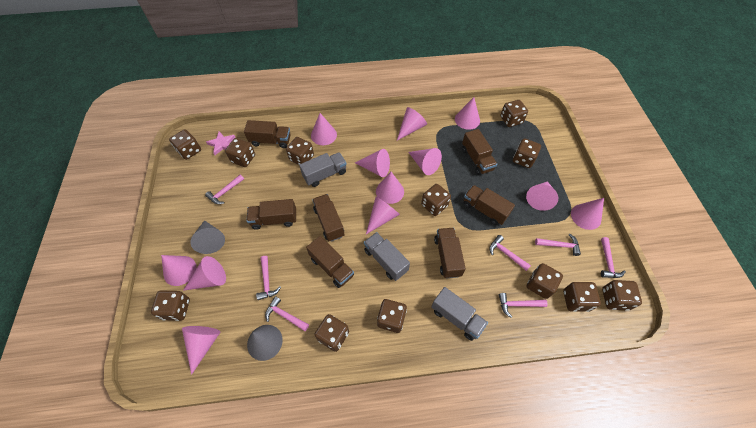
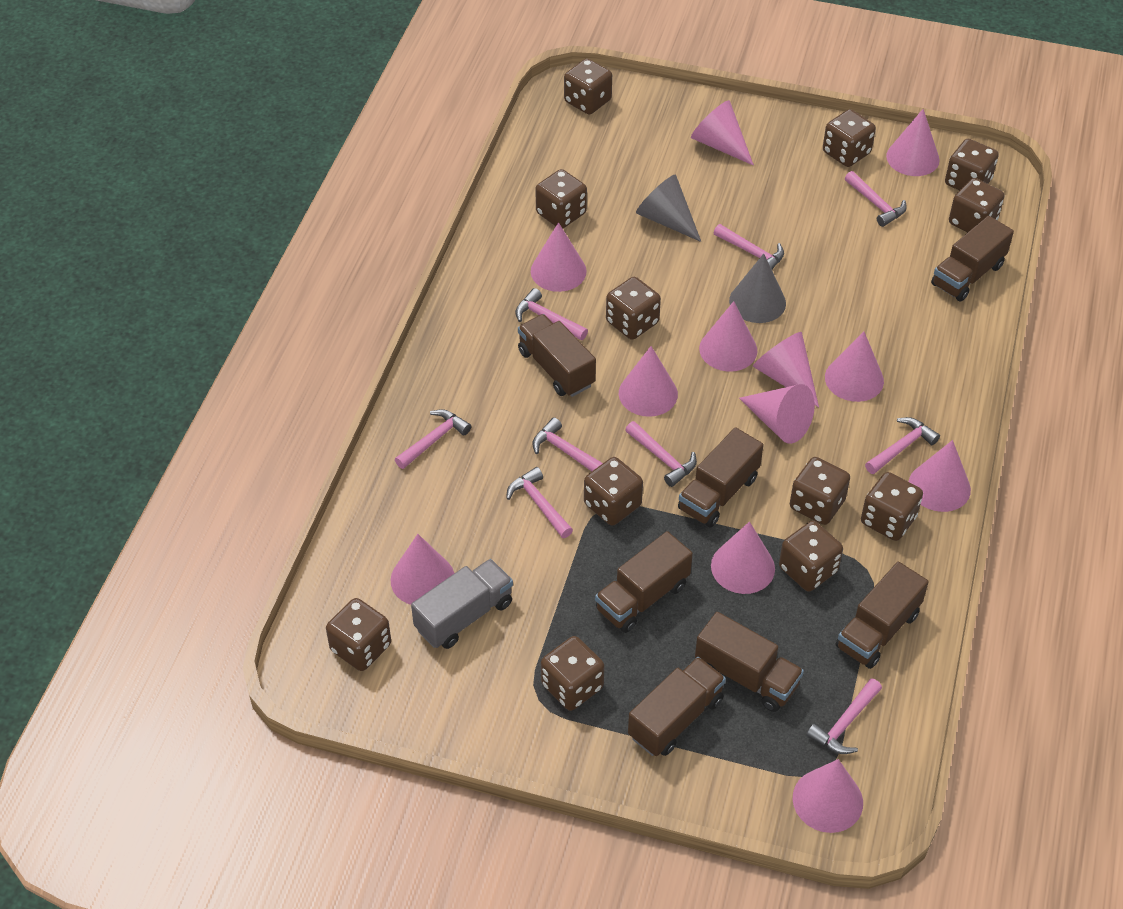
grey truck: 3 -> 1
pink hammer: 7 -> 9
pink star: 1 -> 0

